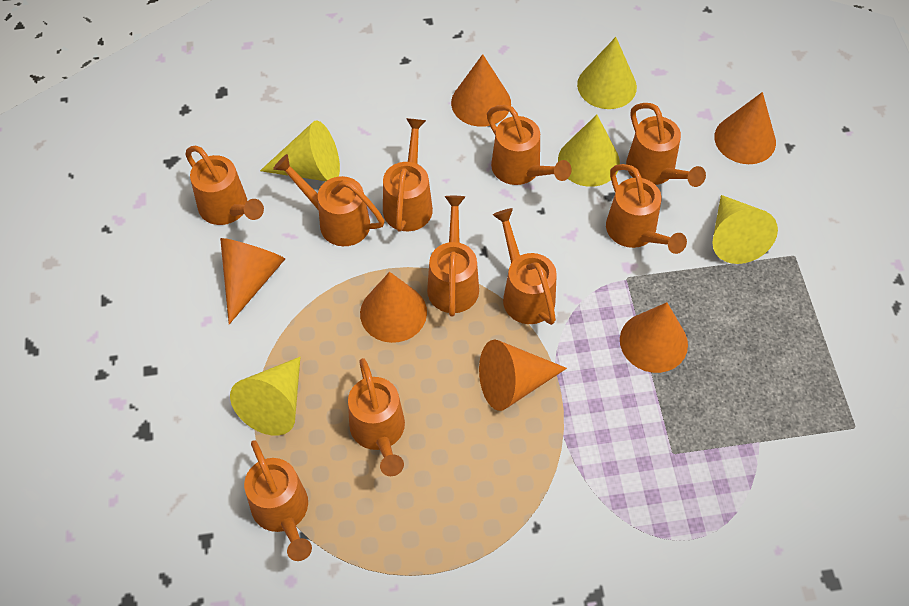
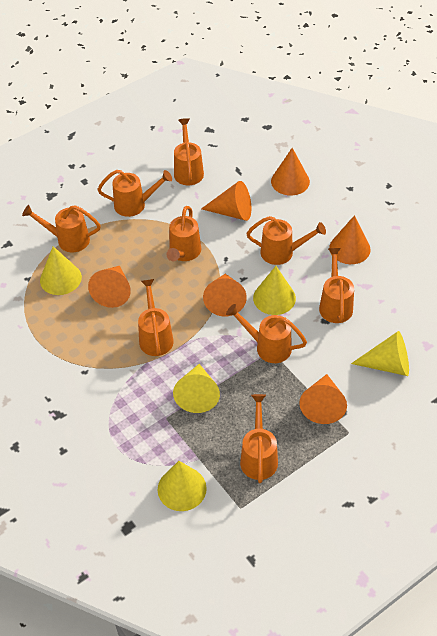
orange watering can: 10 -> 9

